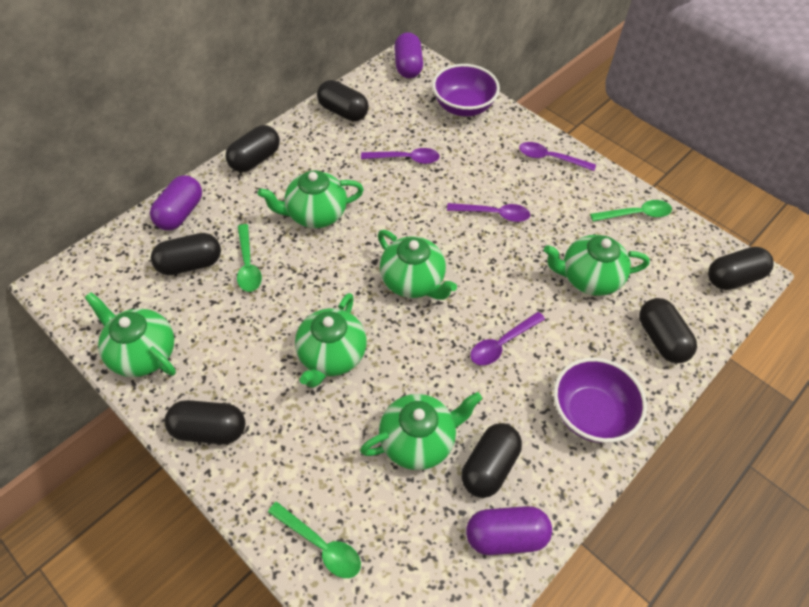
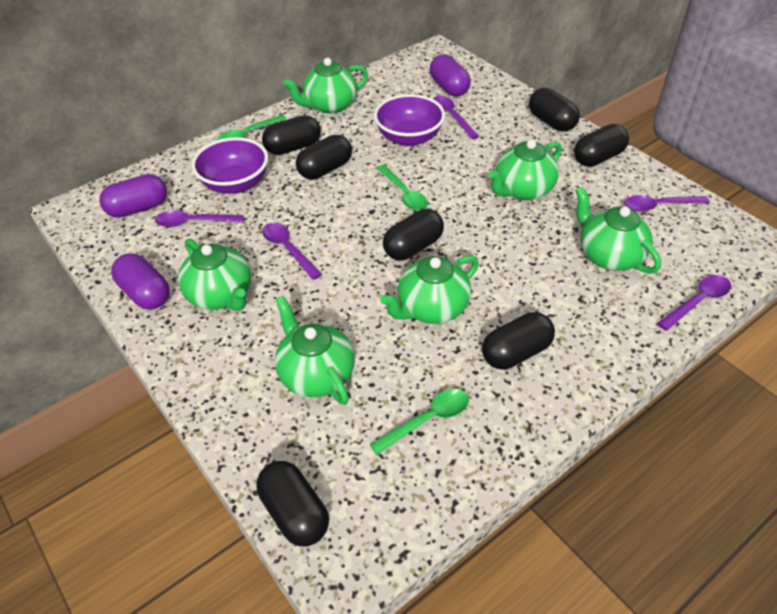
purple spoon: 4 -> 5

